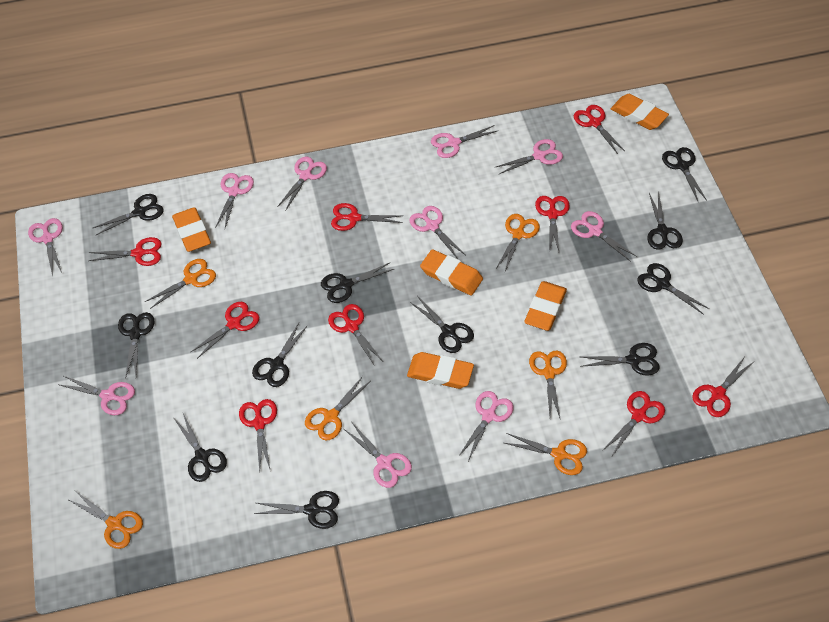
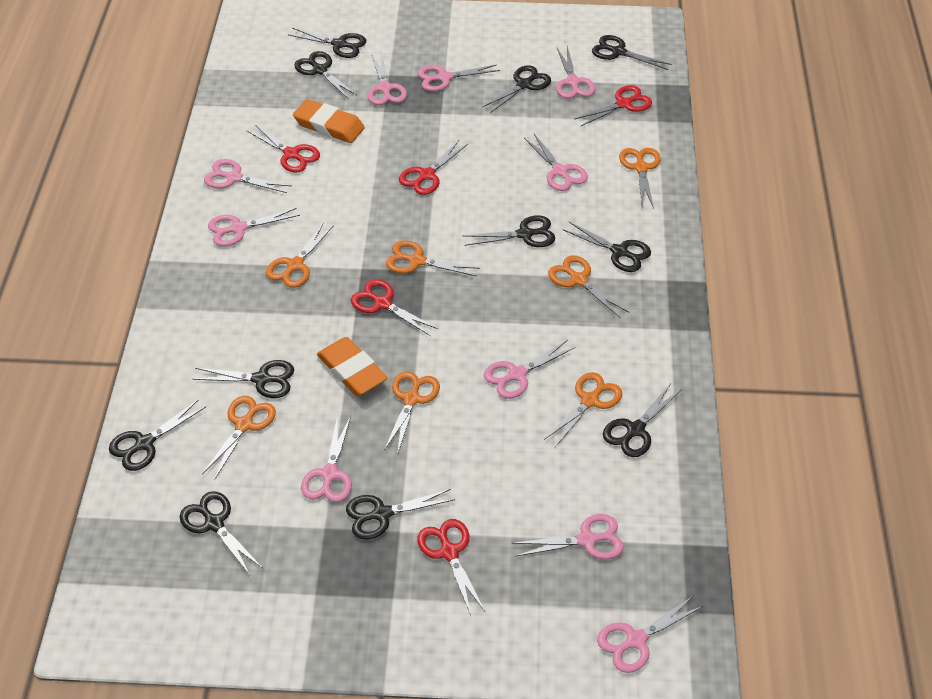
orange eraser: 5 -> 2
orange scissors: 6 -> 7
red scissors: 9 -> 5

